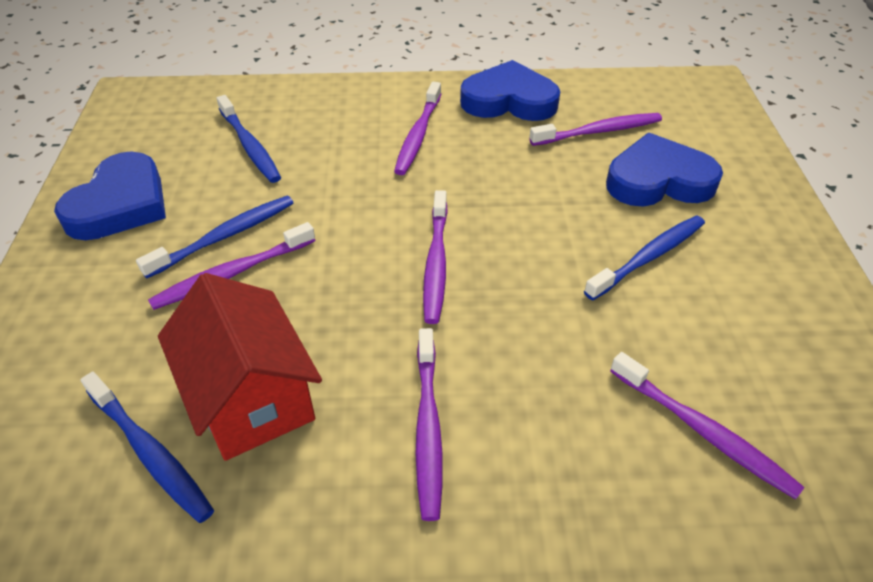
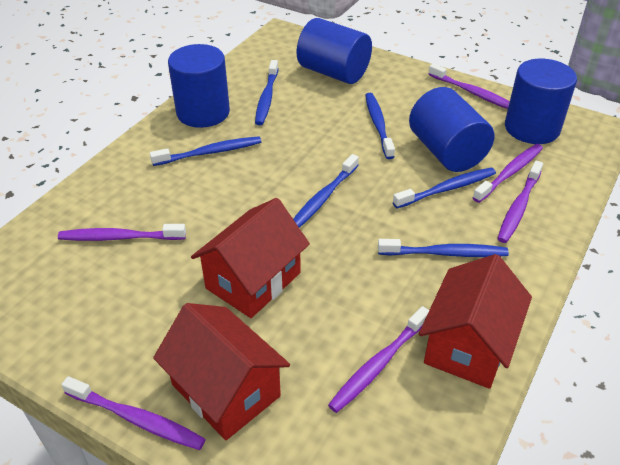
blue cylinder: 0 -> 4
blue heart: 3 -> 0
blue toothbrush: 4 -> 6
red house: 1 -> 3

